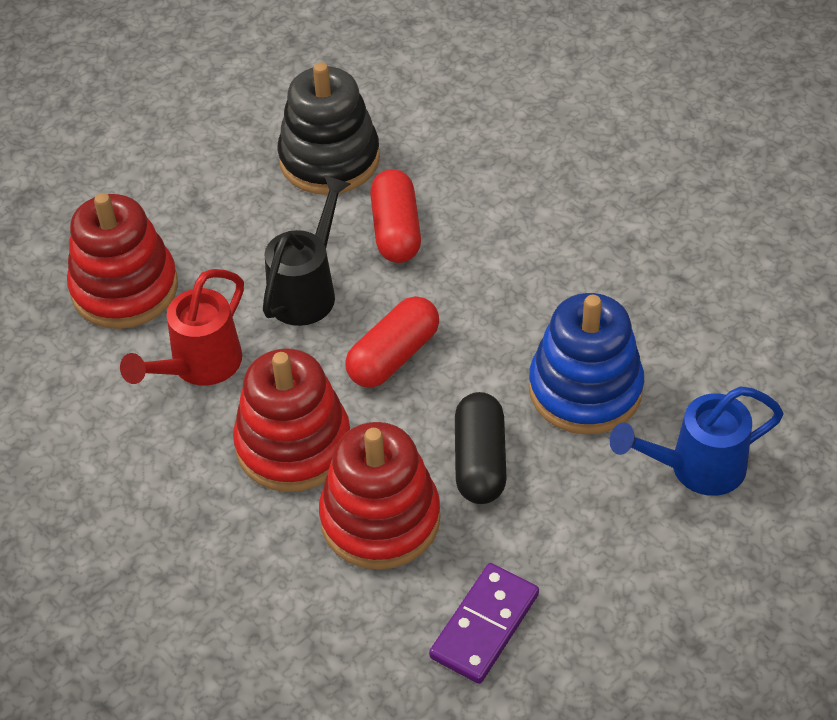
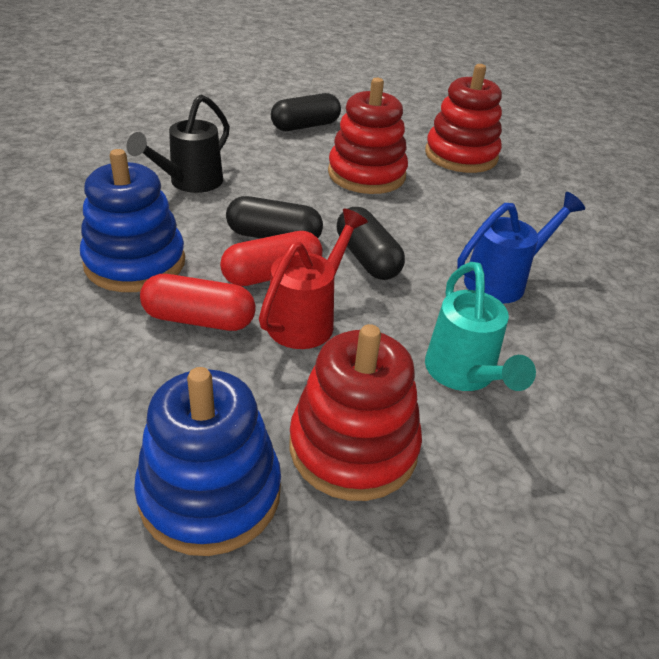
black capsule: 1 -> 3
black stacking toy: 1 -> 0
blue stacking toy: 1 -> 2
purple domino: 1 -> 0
turquoise watering can: 0 -> 1

